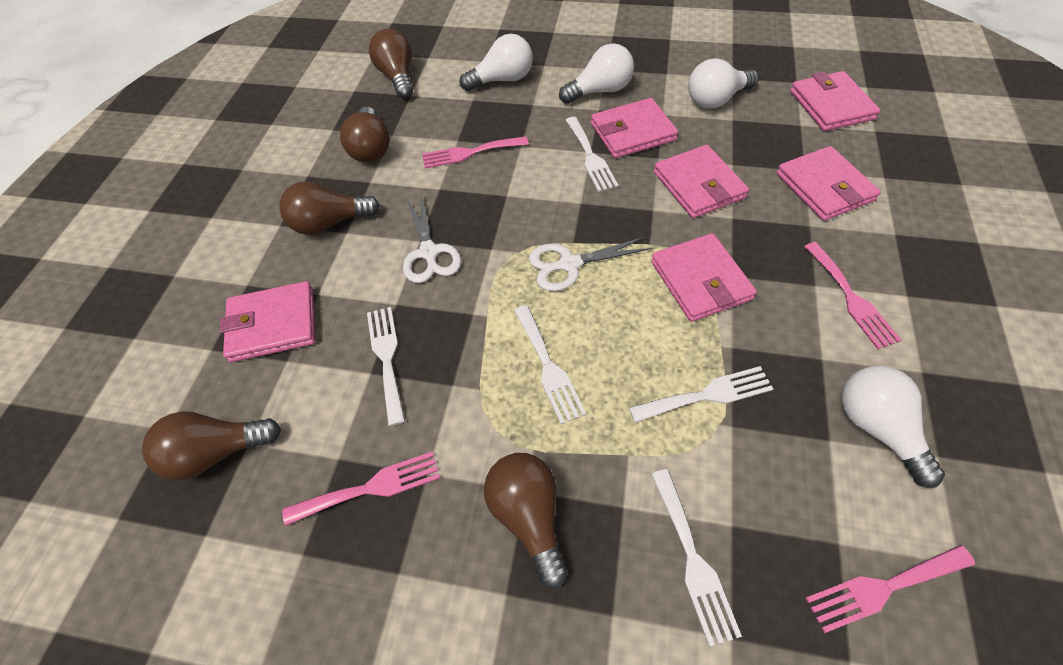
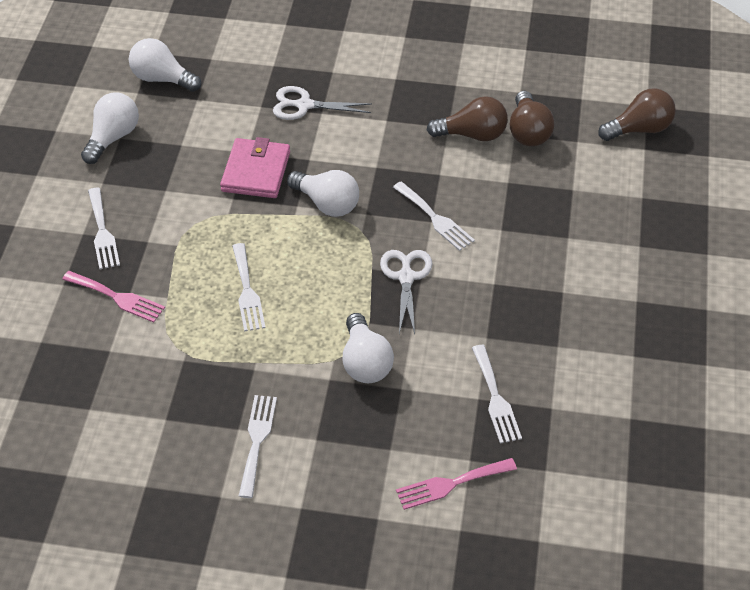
brown light bulb: 5 -> 3
pink fork: 4 -> 2
pink wallet: 6 -> 1

